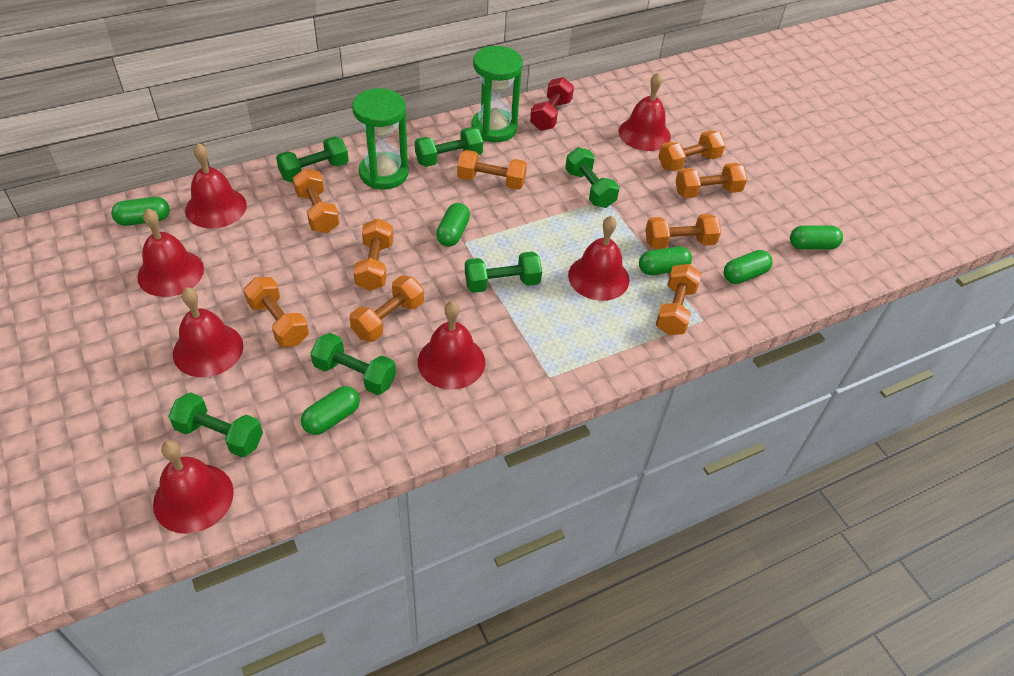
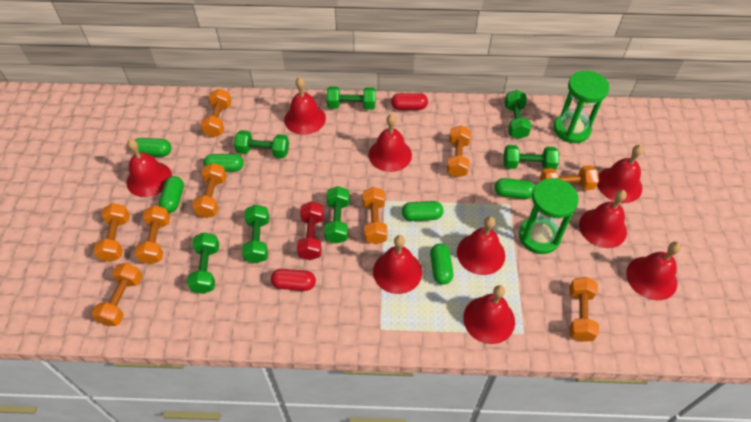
green dumbbell: 6 -> 7
red bell: 7 -> 9
red capsule: 0 -> 2

